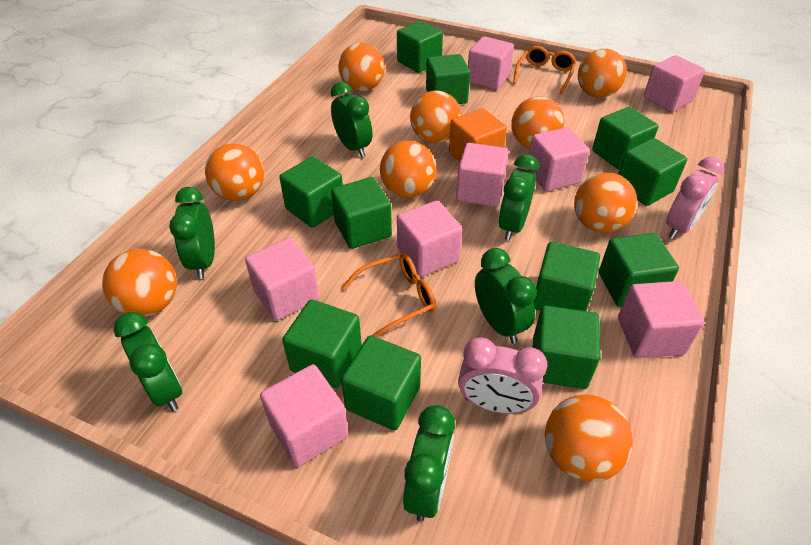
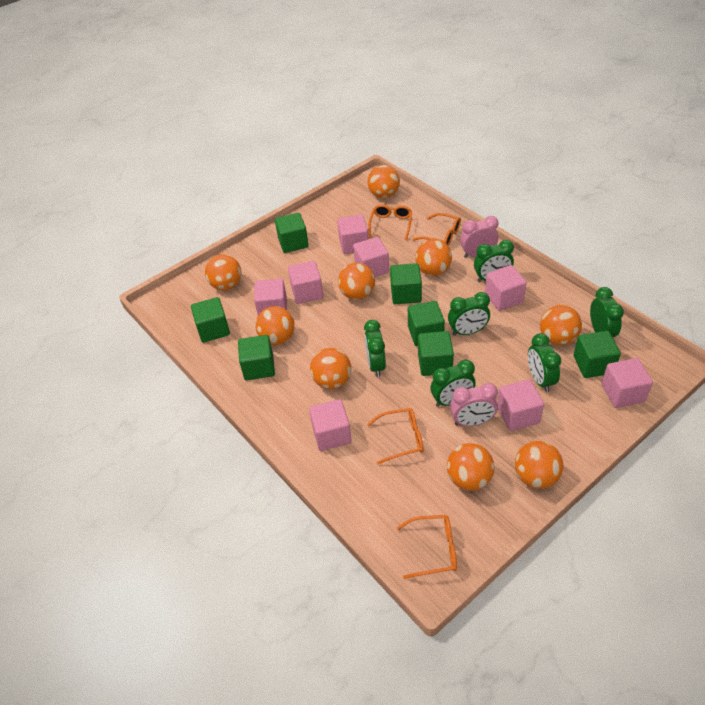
green cube: 11 -> 7
orange cube: 1 -> 0
orange glasses: 2 -> 4

